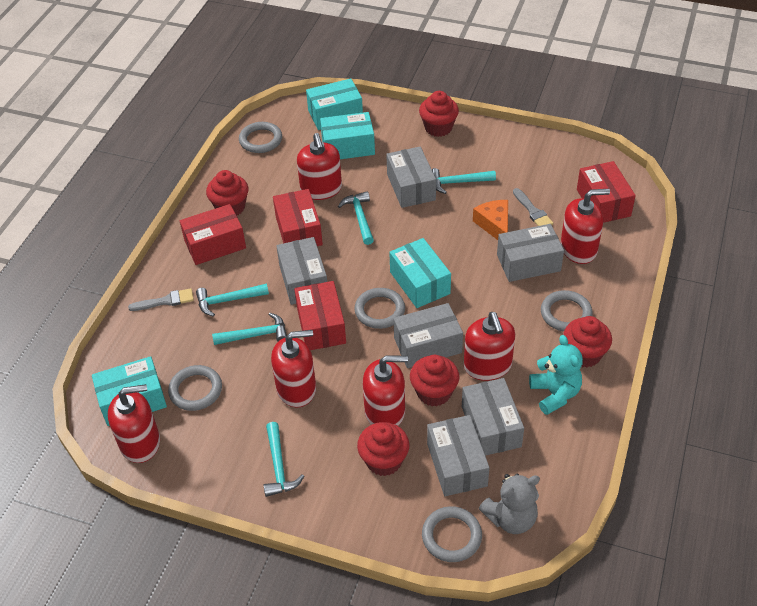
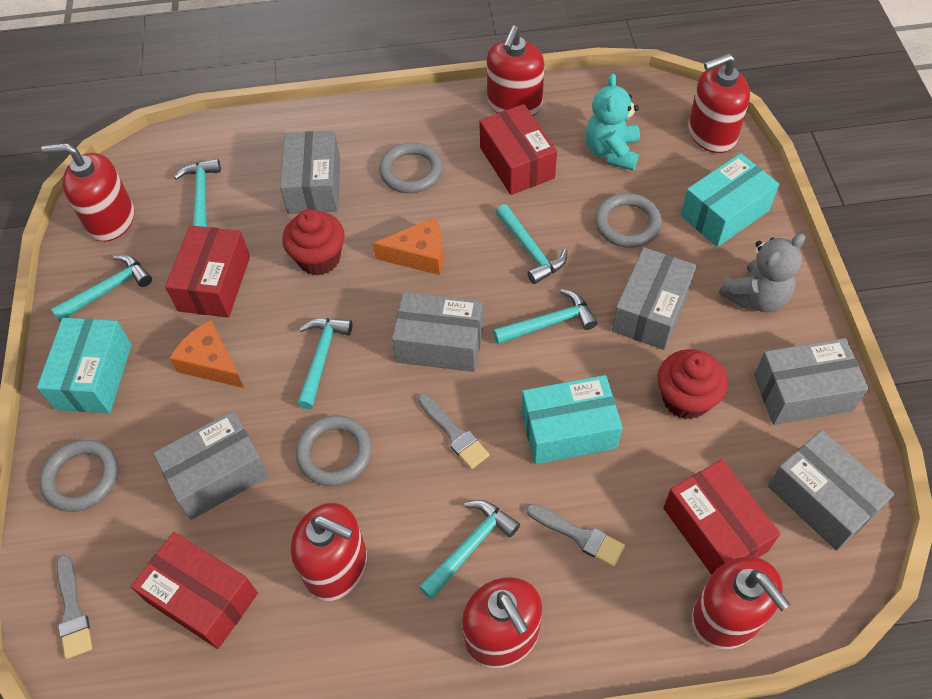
grey brush: 2 -> 3
grey ring: 5 -> 4
orange cheese: 1 -> 2
red cupcake: 5 -> 2
turquoise box: 4 -> 3
turquoise hammer: 5 -> 6

